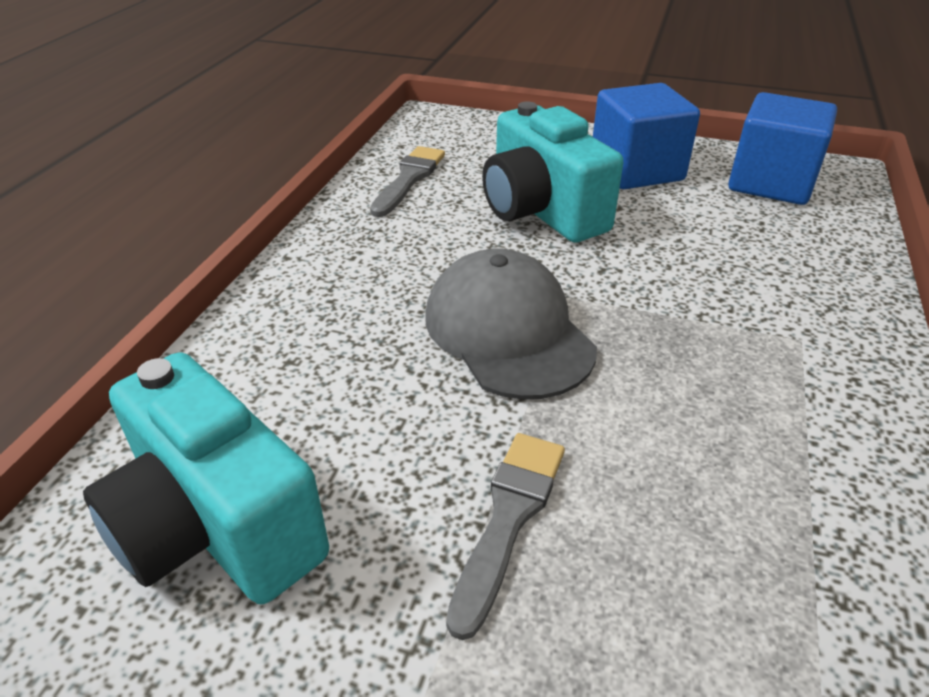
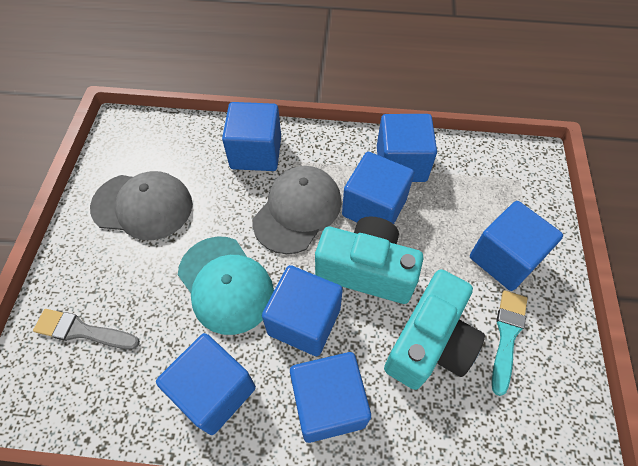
blue cube: 2 -> 7
grey brush: 2 -> 1
grey cap: 1 -> 2
turquoise brush: 0 -> 1
turquoise cap: 0 -> 1

